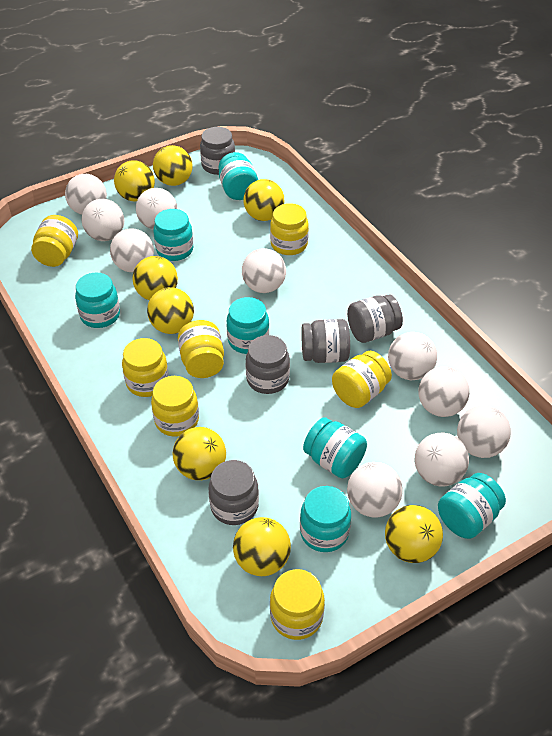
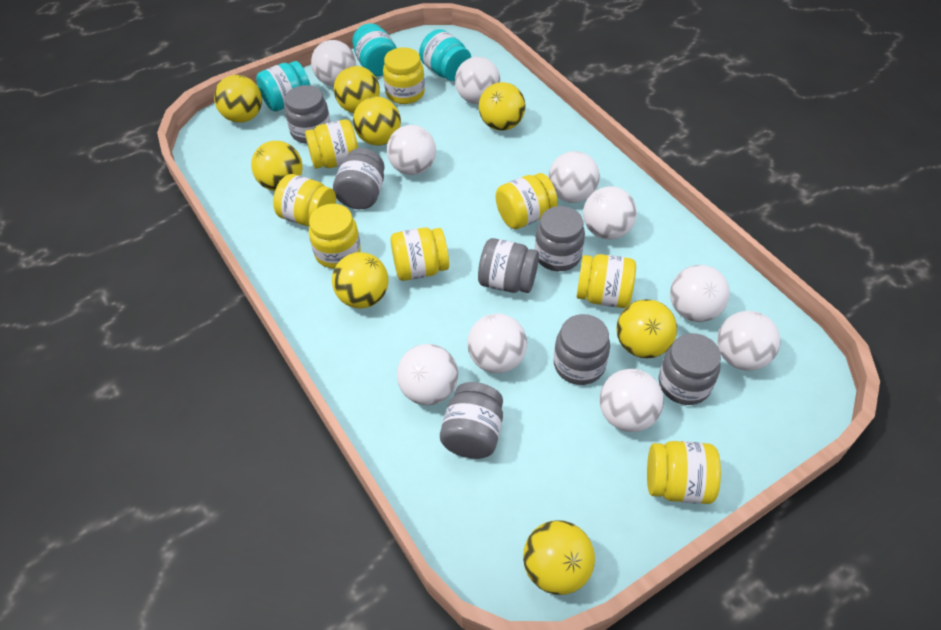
grey jar: 5 -> 7
turquoise jar: 7 -> 3
yellow jar: 7 -> 8

